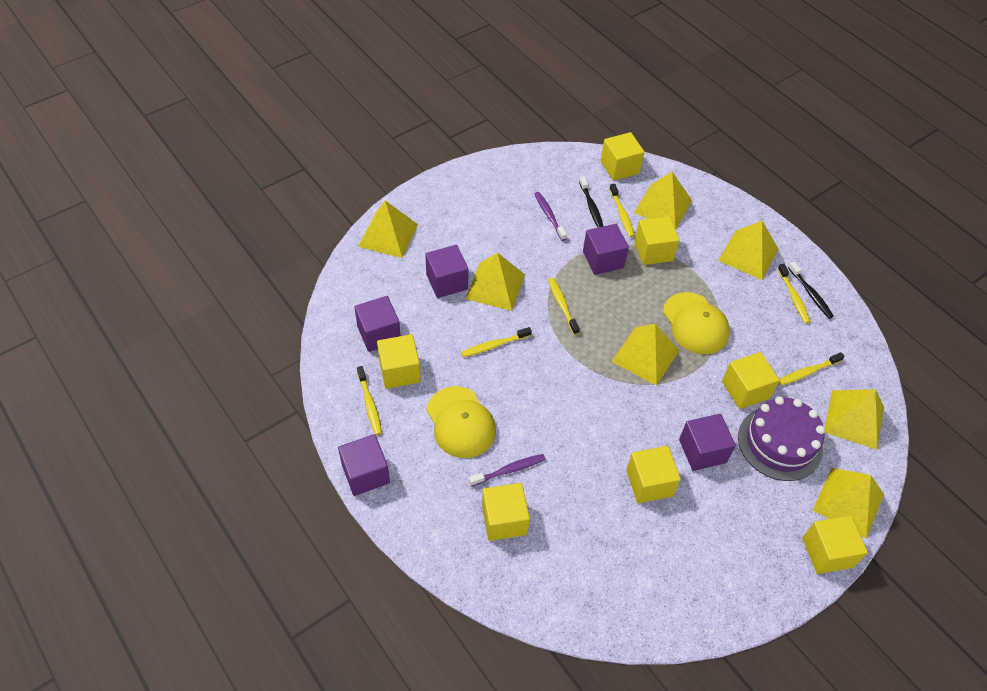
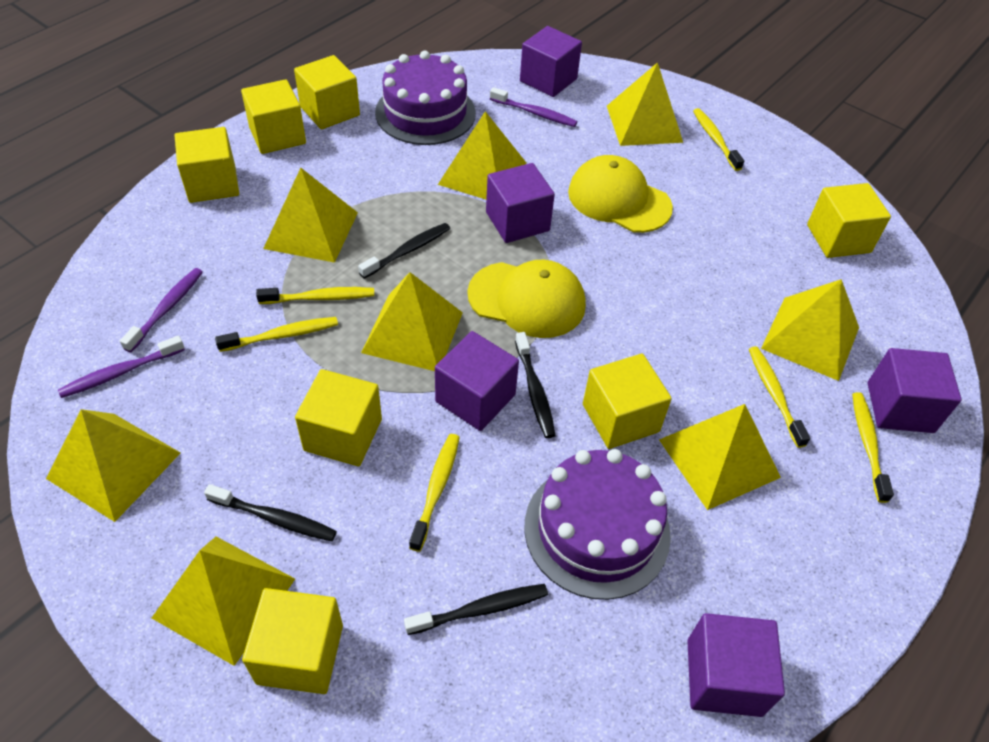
black toothbrush: 2 -> 4
purple cake: 1 -> 2
purple toothbrush: 2 -> 3
yellow pyramid: 7 -> 8

